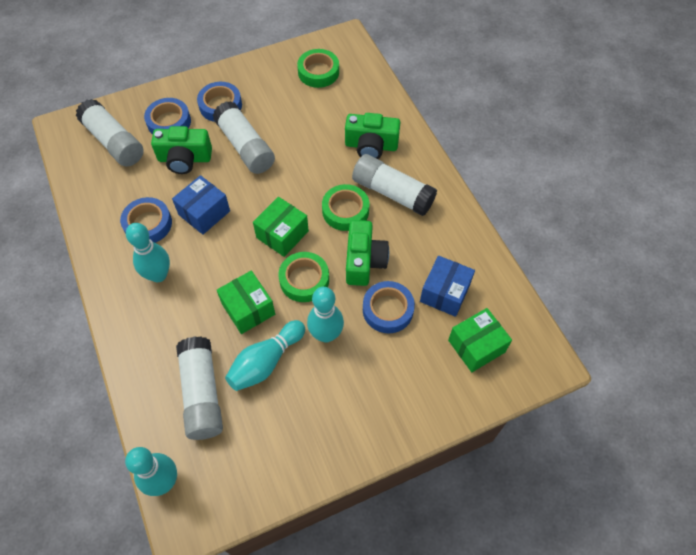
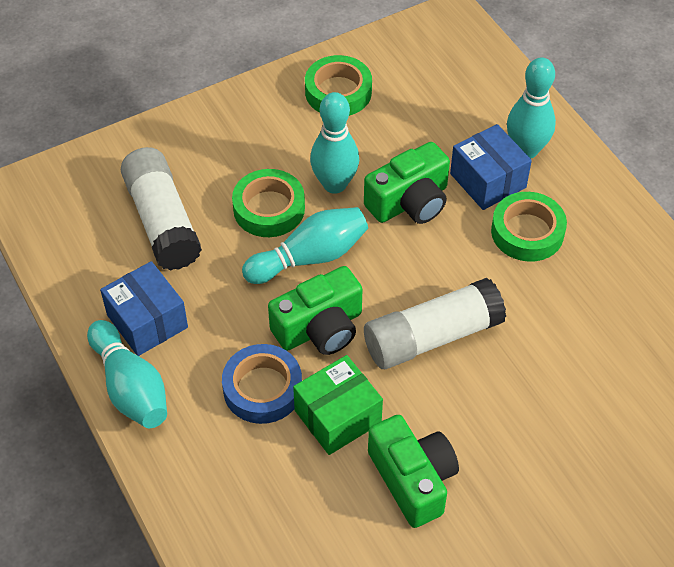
blue tape: 4 -> 1
green box: 3 -> 1
white glue stick: 4 -> 2

